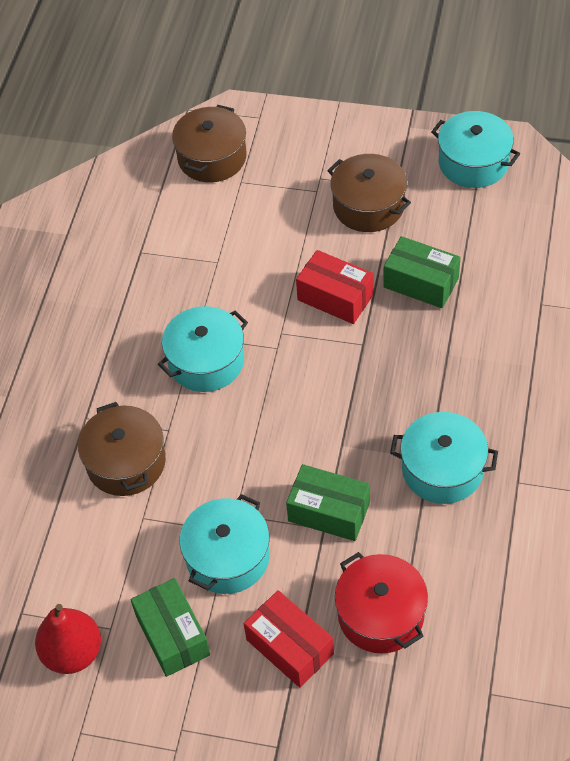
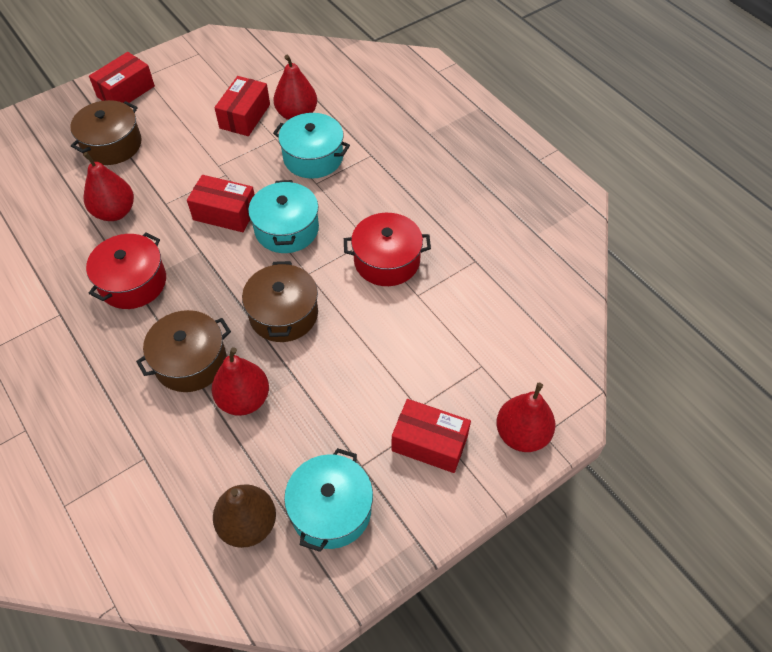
brown pear: 0 -> 1
green box: 3 -> 0
red box: 2 -> 4
red pear: 1 -> 4
red pot: 1 -> 2
turquoise pot: 4 -> 3

